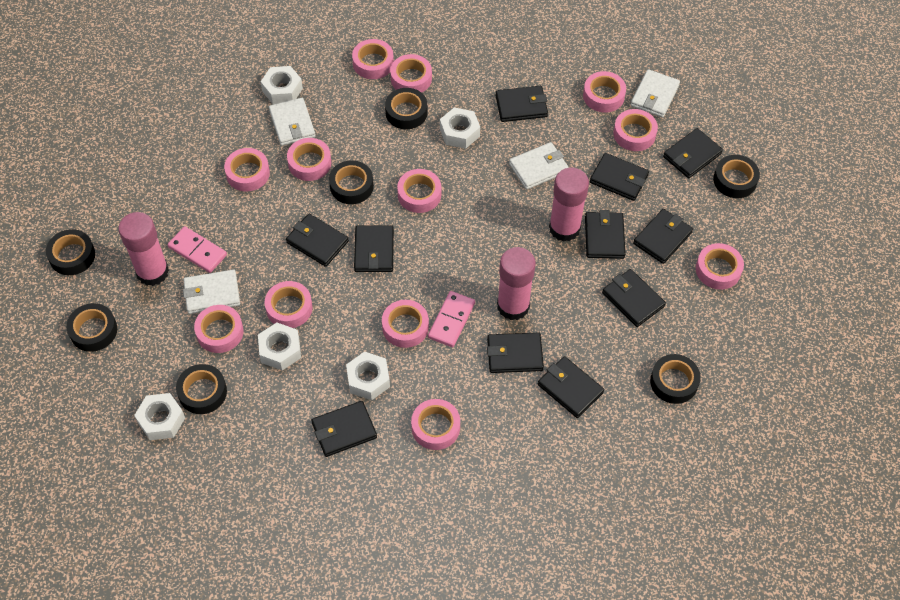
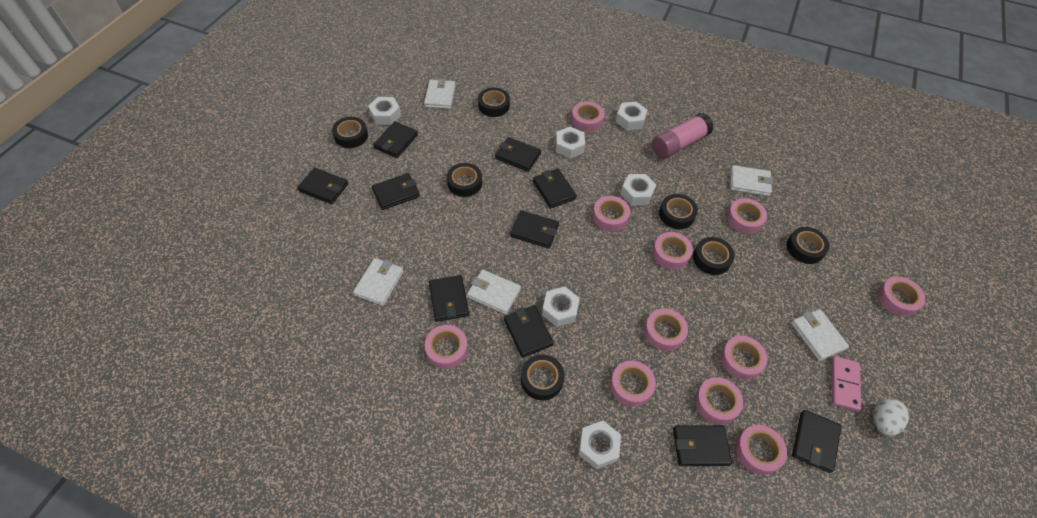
black wallet: 11 -> 10
pink domino: 2 -> 1
pink glue stick: 3 -> 1
pink tape: 12 -> 11
white egg: 0 -> 1
white nut: 5 -> 6
white wallet: 4 -> 5

